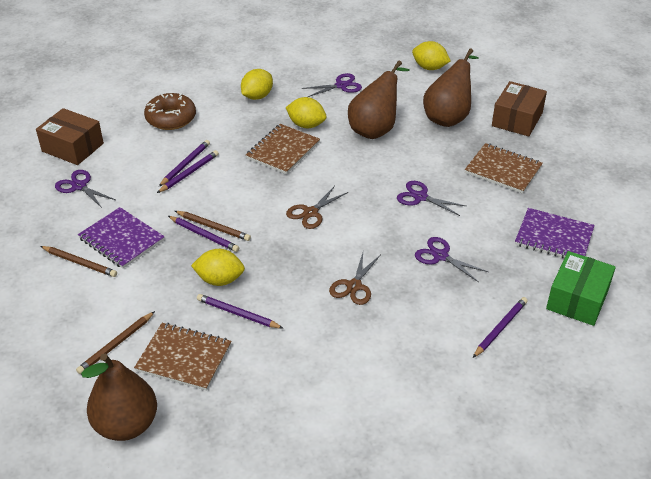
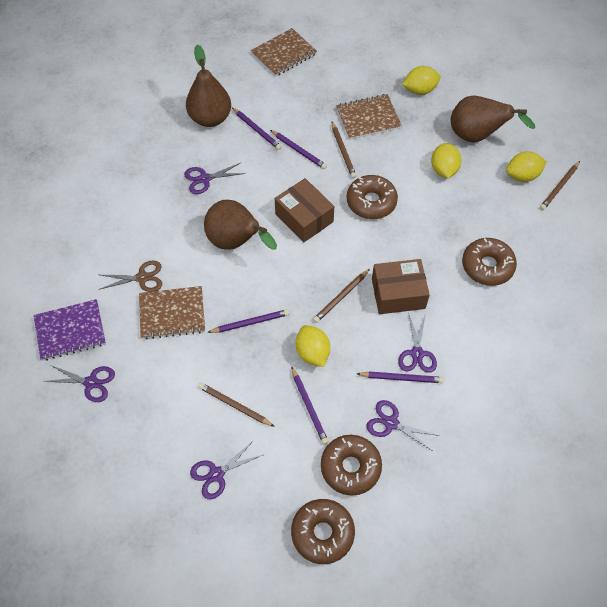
brown donut: 1 -> 4
brown pencil: 3 -> 4
brown scissors: 2 -> 1
green box: 1 -> 0
purple notebook: 2 -> 1
purple scissors: 4 -> 5

